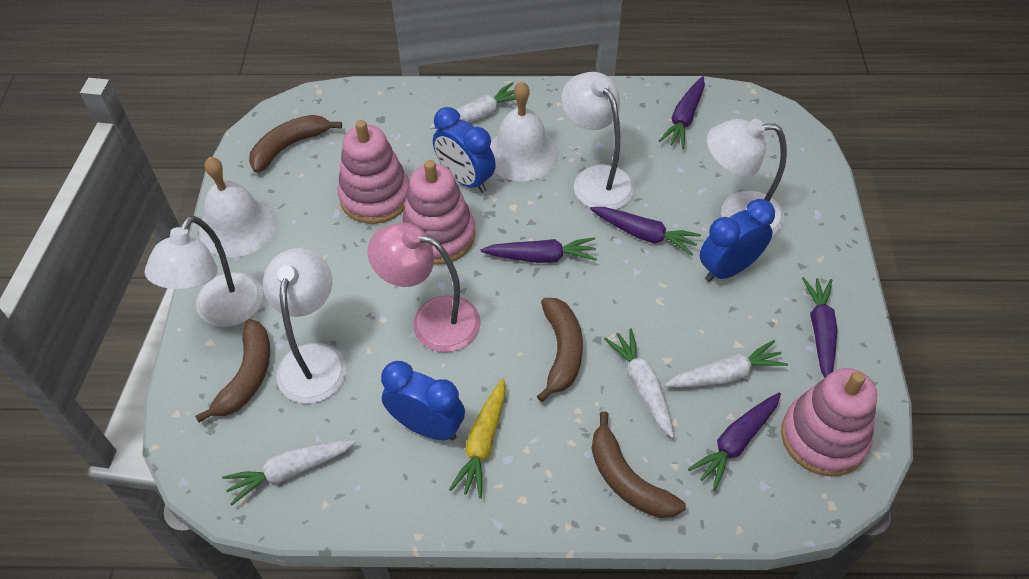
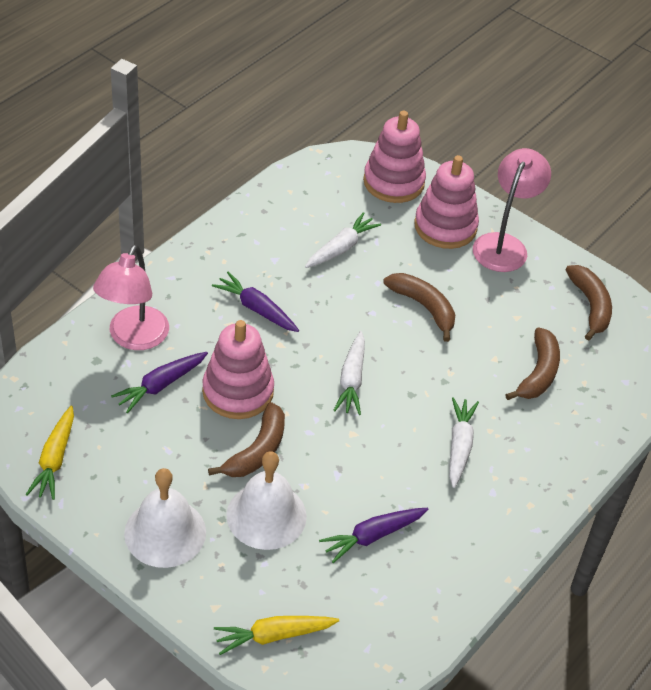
blue clock: 3 -> 0
pink lamp: 1 -> 2
purple carrot: 5 -> 3
white carrot: 4 -> 3
white lamp: 4 -> 0
yellow carrot: 1 -> 2

